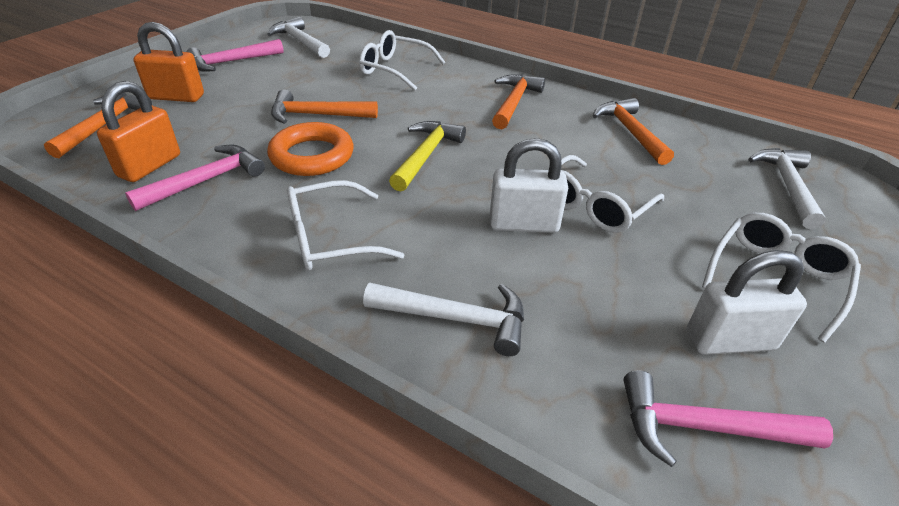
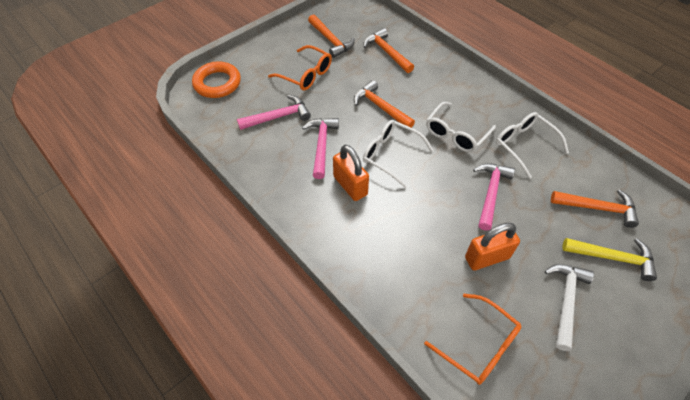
orange glasses: 0 -> 2
white glasses: 4 -> 3
white hammer: 3 -> 1
white padlock: 2 -> 0

